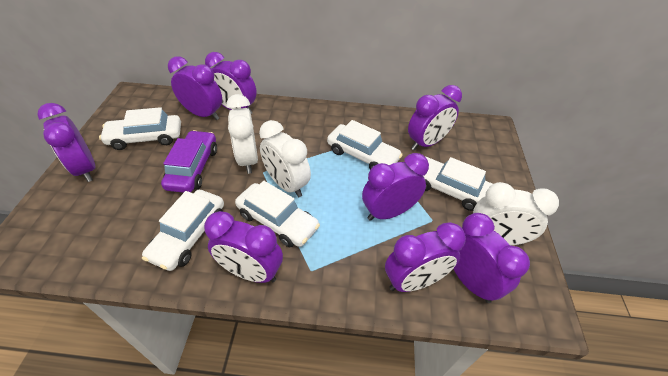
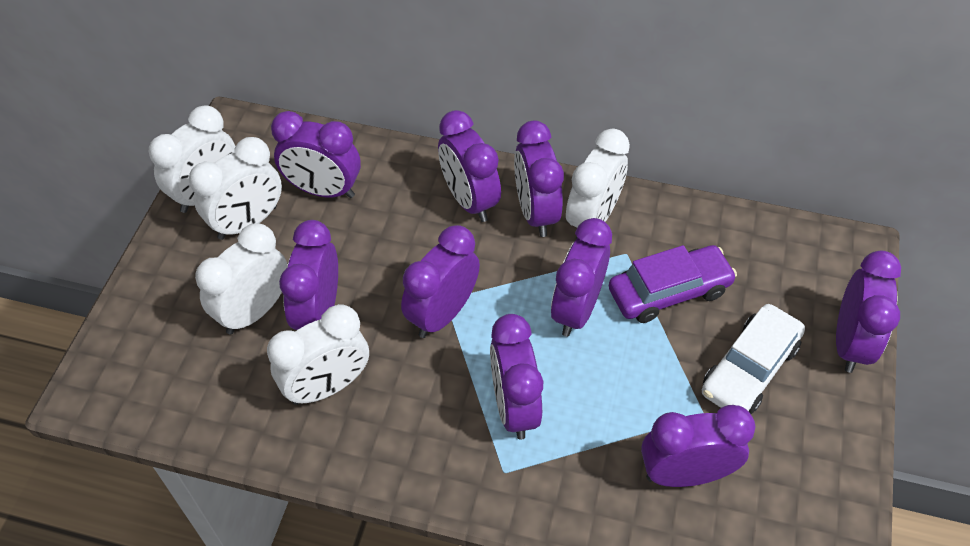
purple clock: 8 -> 9
white car: 5 -> 1
white clock: 3 -> 5

